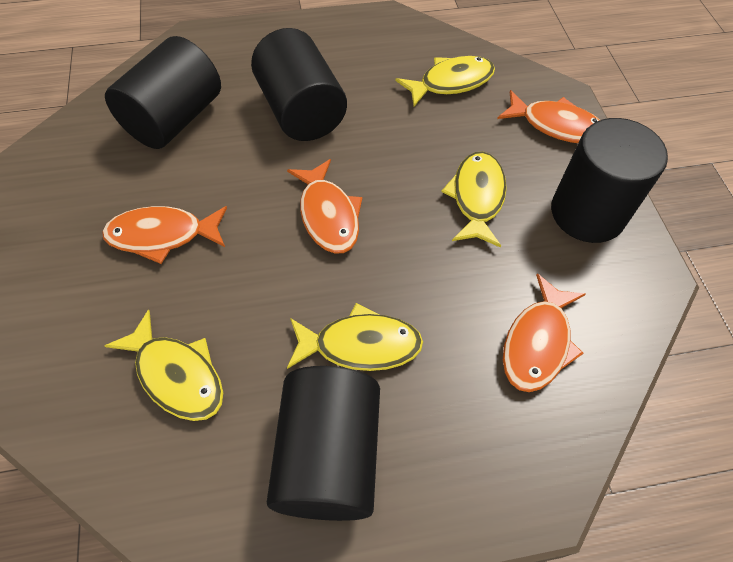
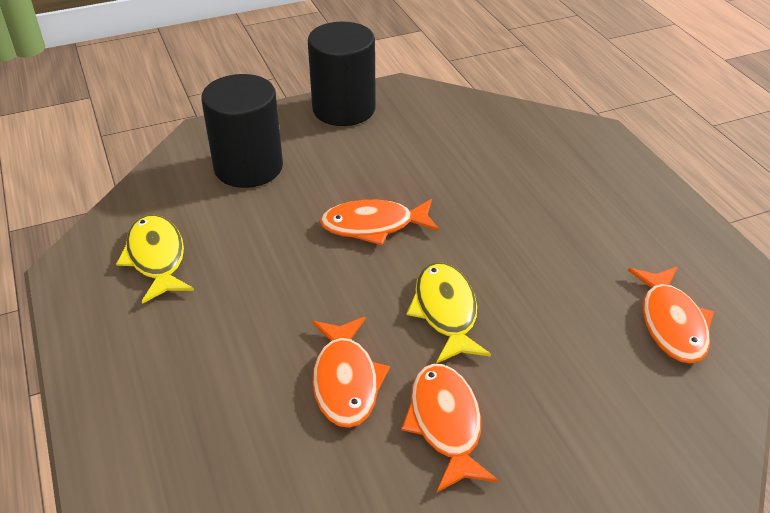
black cylinder: 4 -> 2
yellow fish: 4 -> 2

